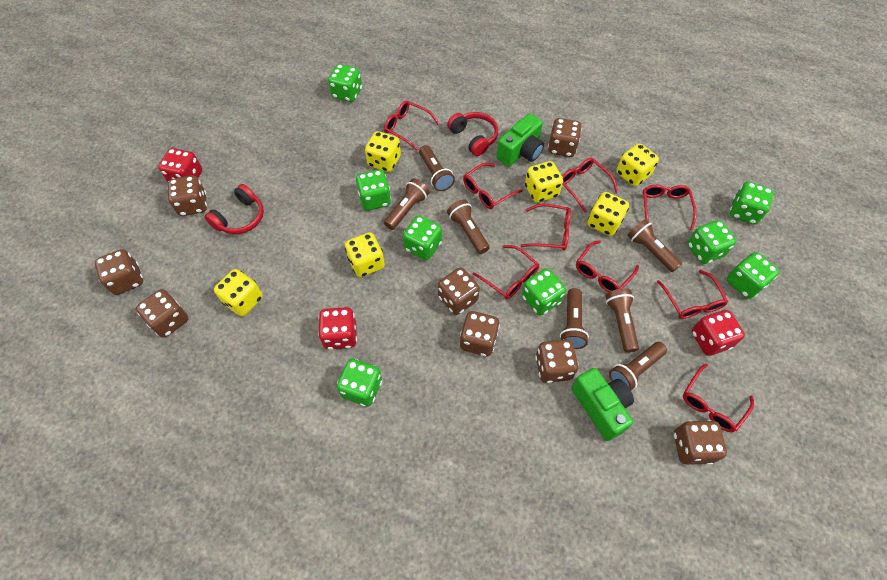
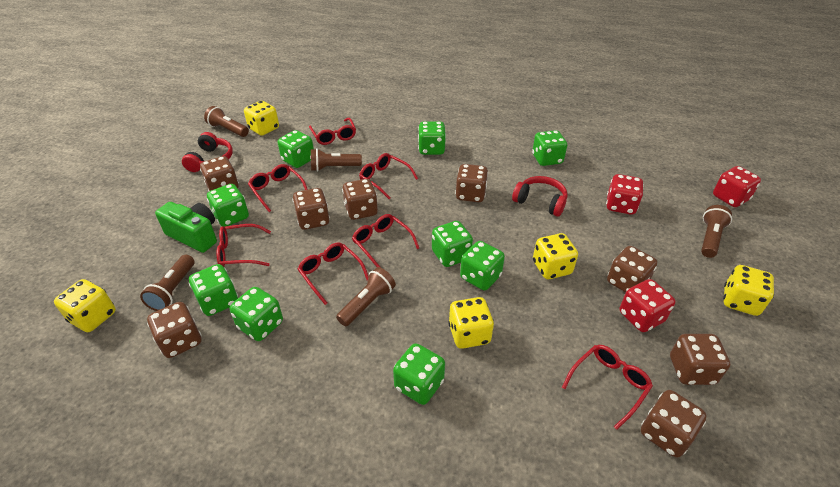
brown flashlight: 7 -> 5
green camera: 2 -> 1
green dice: 8 -> 9
red glasses: 9 -> 7
yellow dice: 6 -> 5

